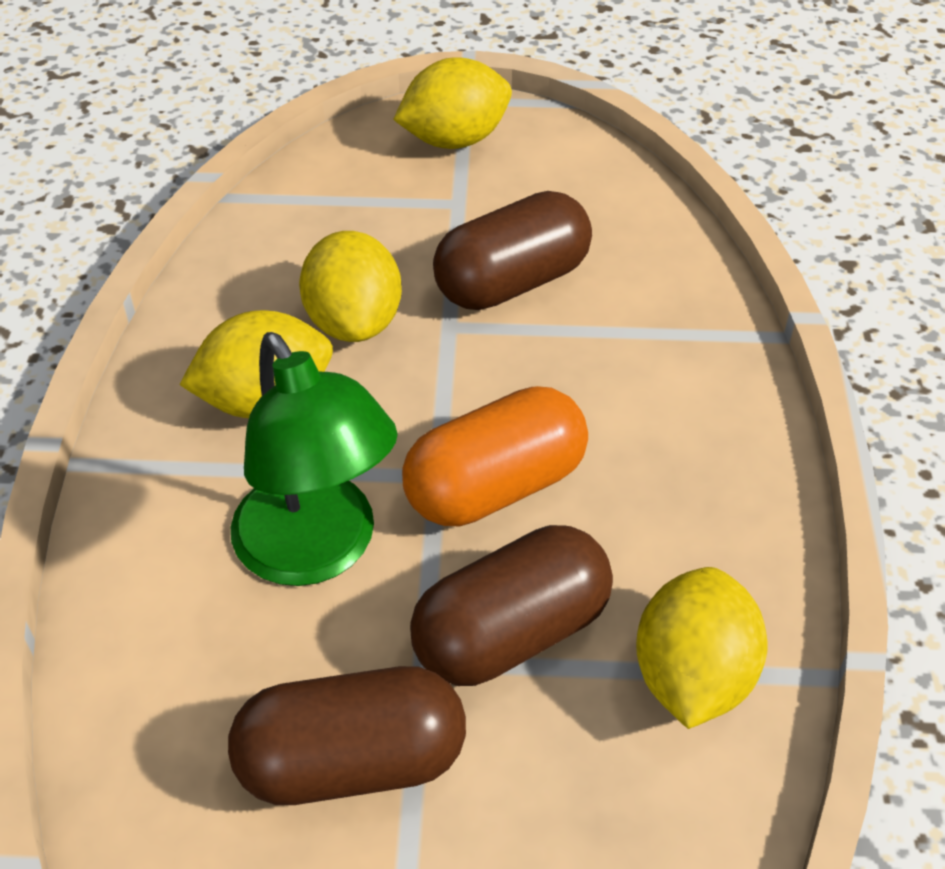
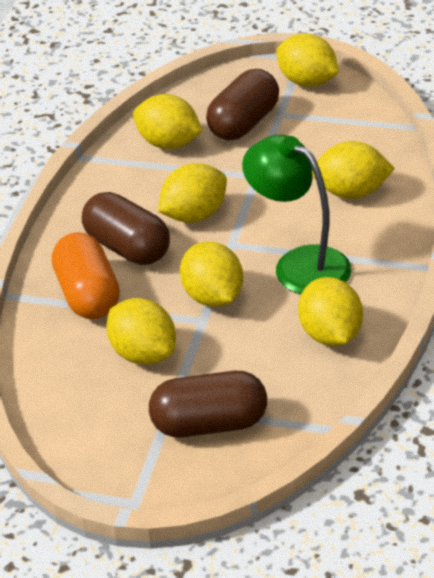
yellow lemon: 4 -> 7

